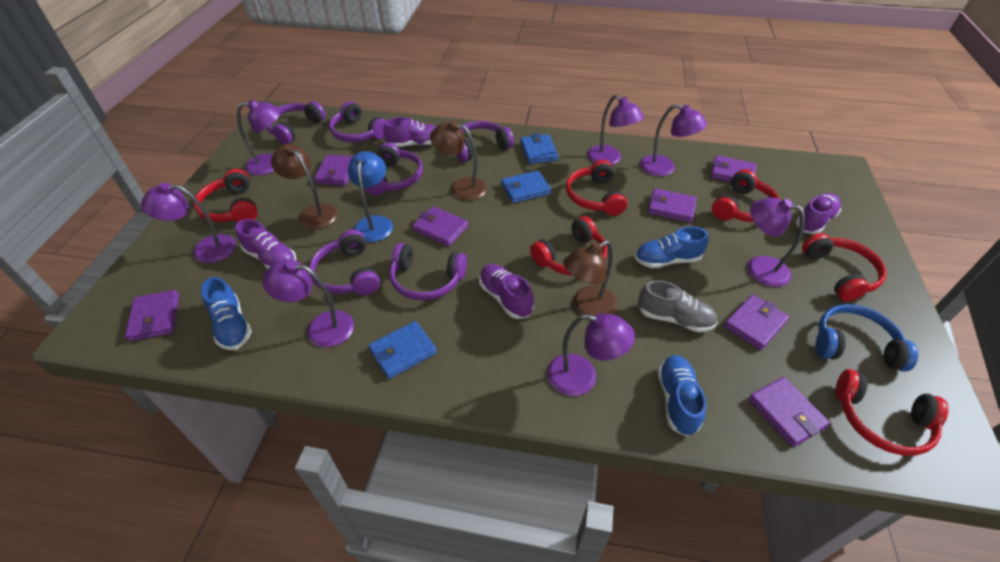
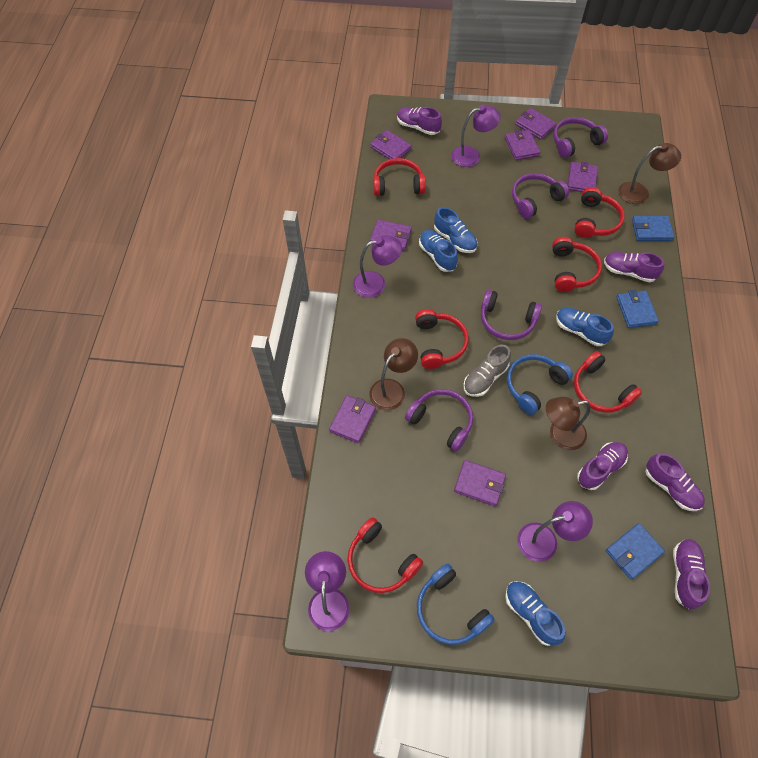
blue headphones: 1 -> 2
blue lamp: 1 -> 0
blue shoe: 3 -> 4
purple headphones: 6 -> 4
purple lamp: 7 -> 4
purple shoe: 4 -> 5

